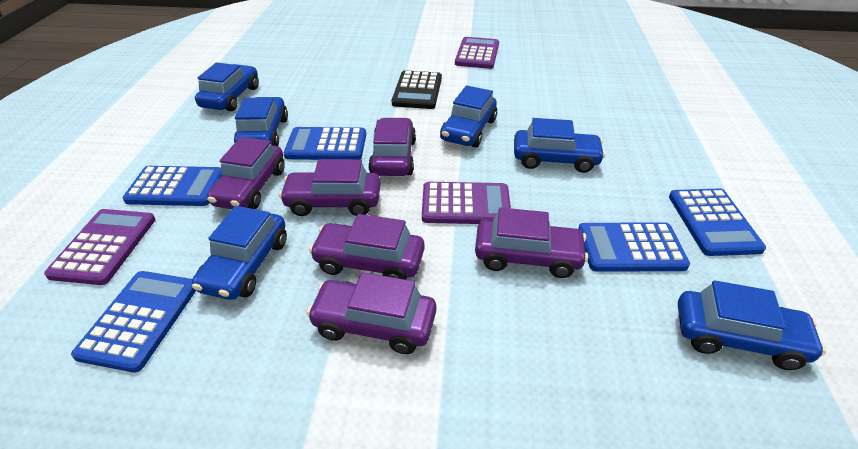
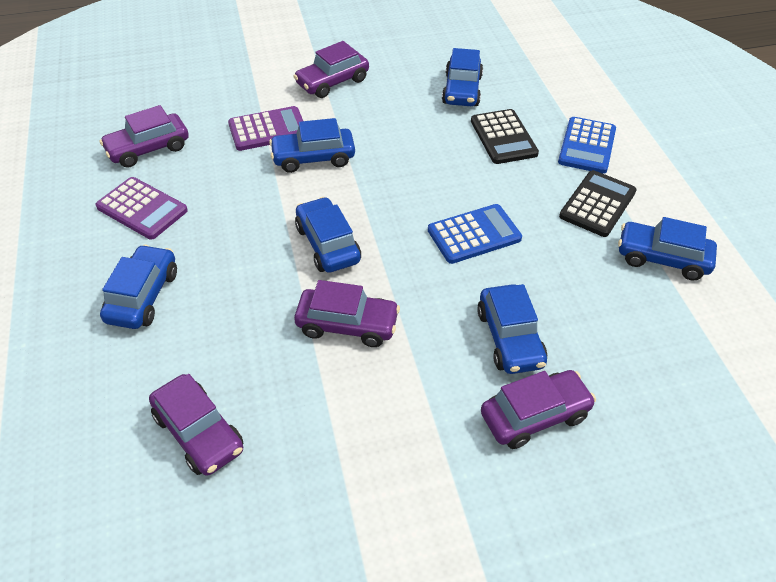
black calculator: 1 -> 2
blue calculator: 5 -> 2
purple calculator: 3 -> 2
purple car: 6 -> 5

